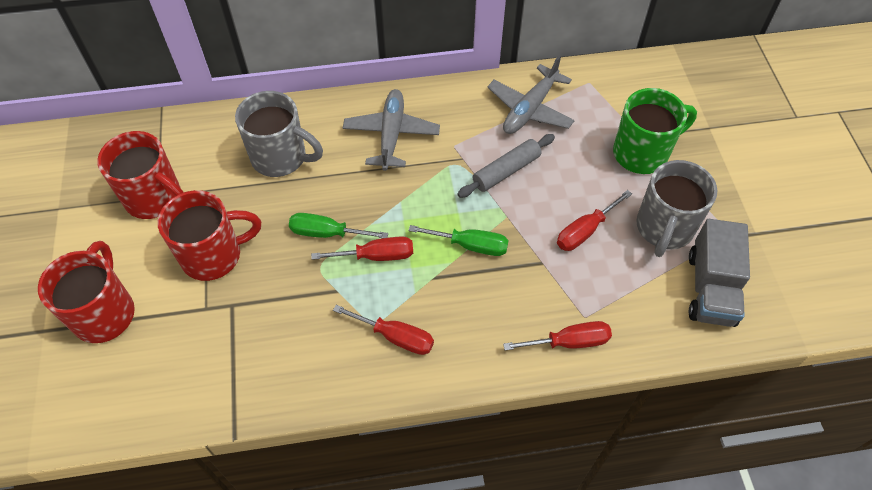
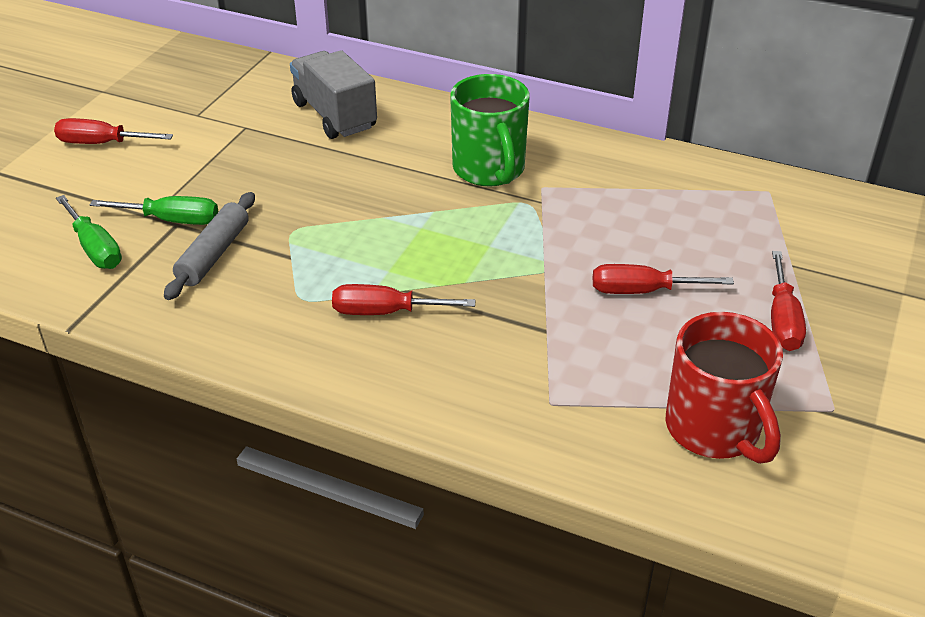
grey mug: 2 -> 0
grey plane: 2 -> 0
red mug: 3 -> 1

